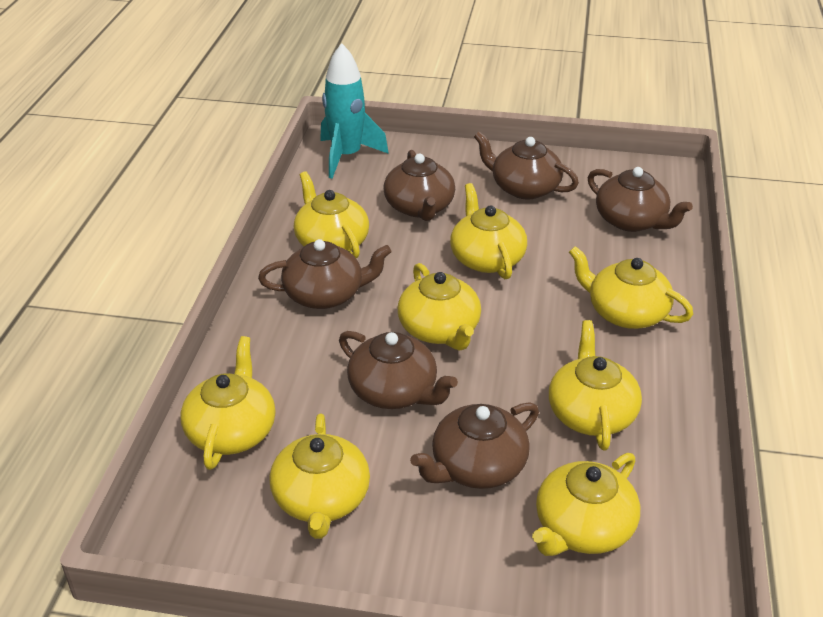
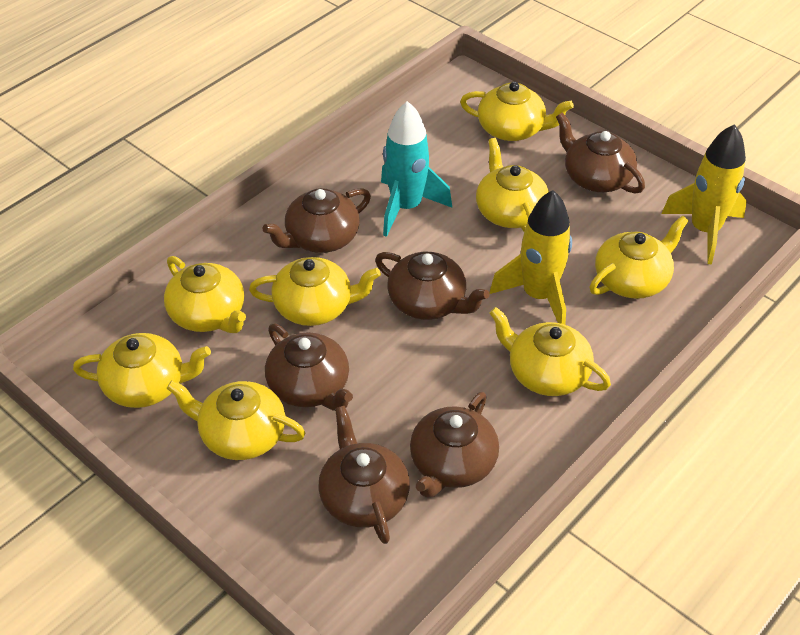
yellow rocket: 0 -> 2

